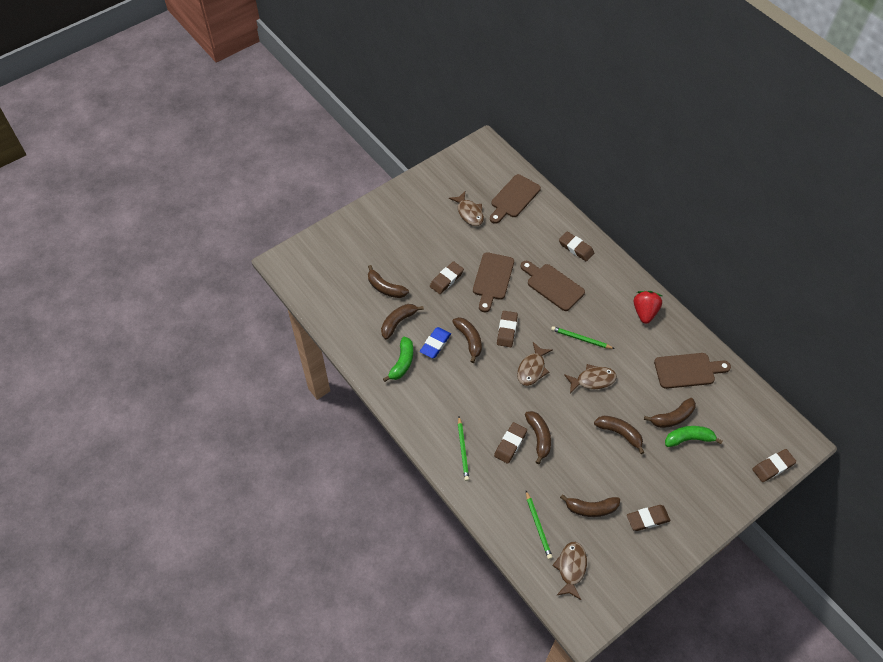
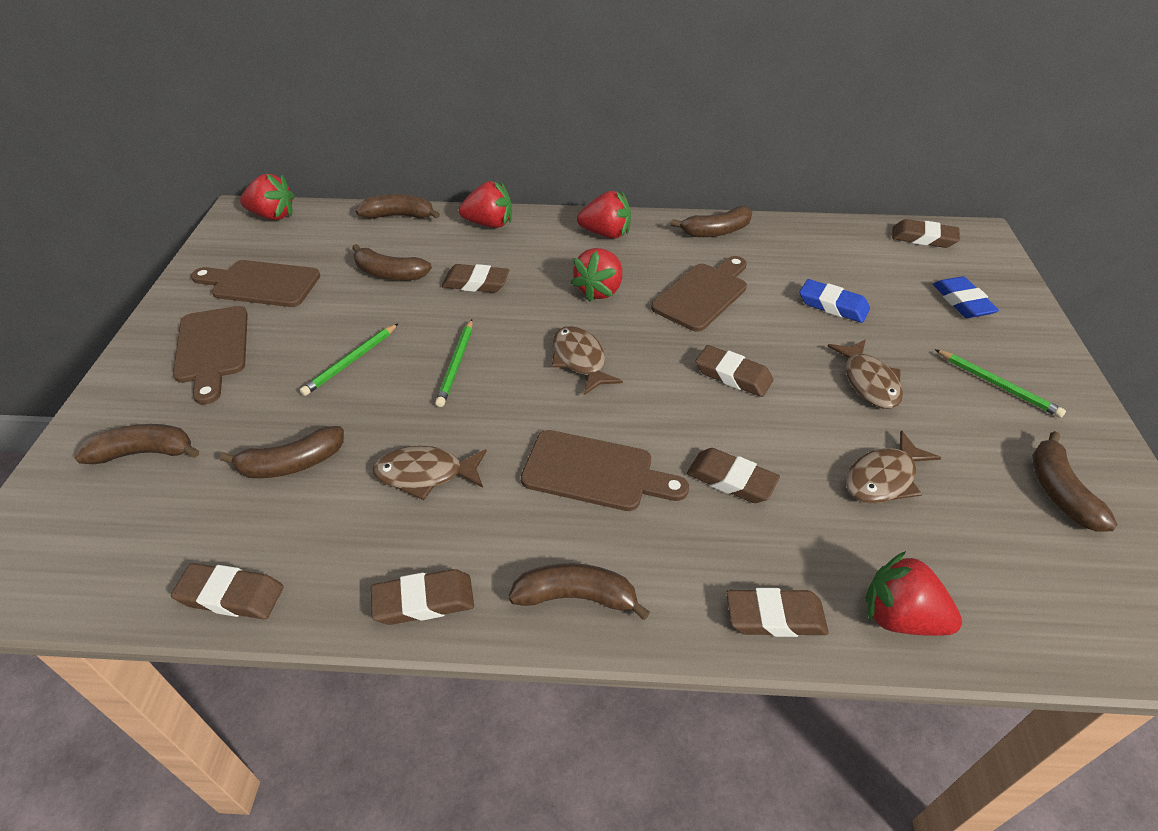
blue eraser: 1 -> 2
brown eraser: 6 -> 7
green banana: 2 -> 0
red strawberry: 1 -> 5

